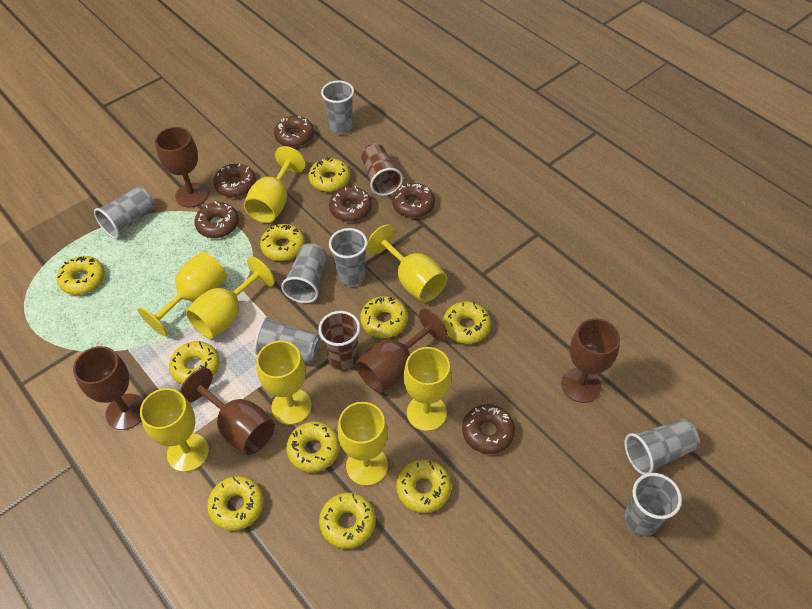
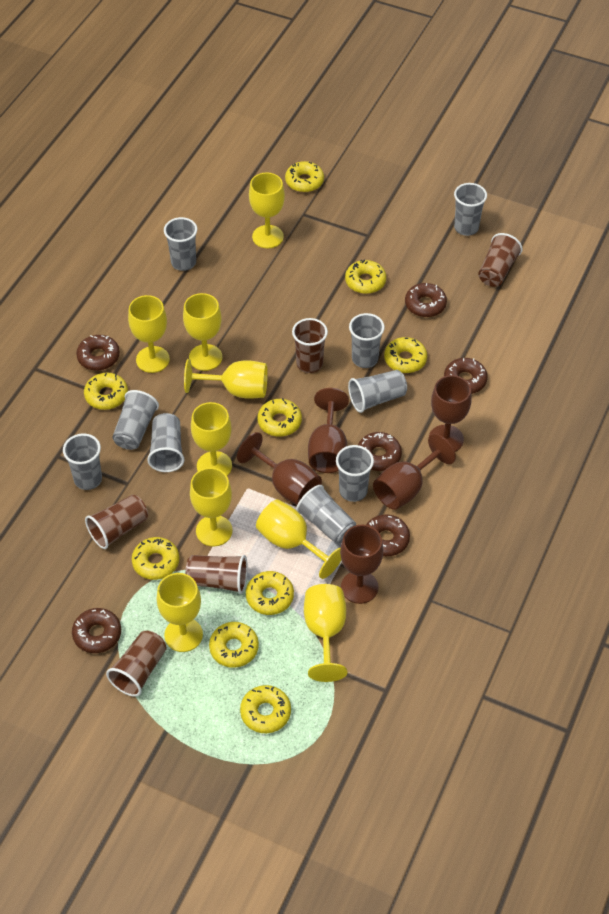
brown cup: 2 -> 5
grey cup: 7 -> 9
yellow donut: 10 -> 9
yellow goblet: 8 -> 9

